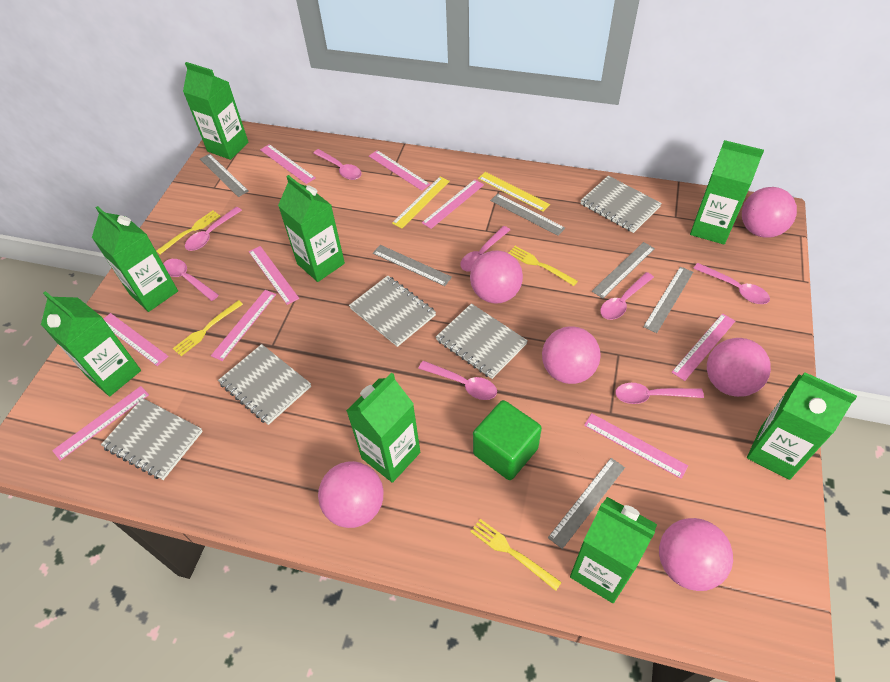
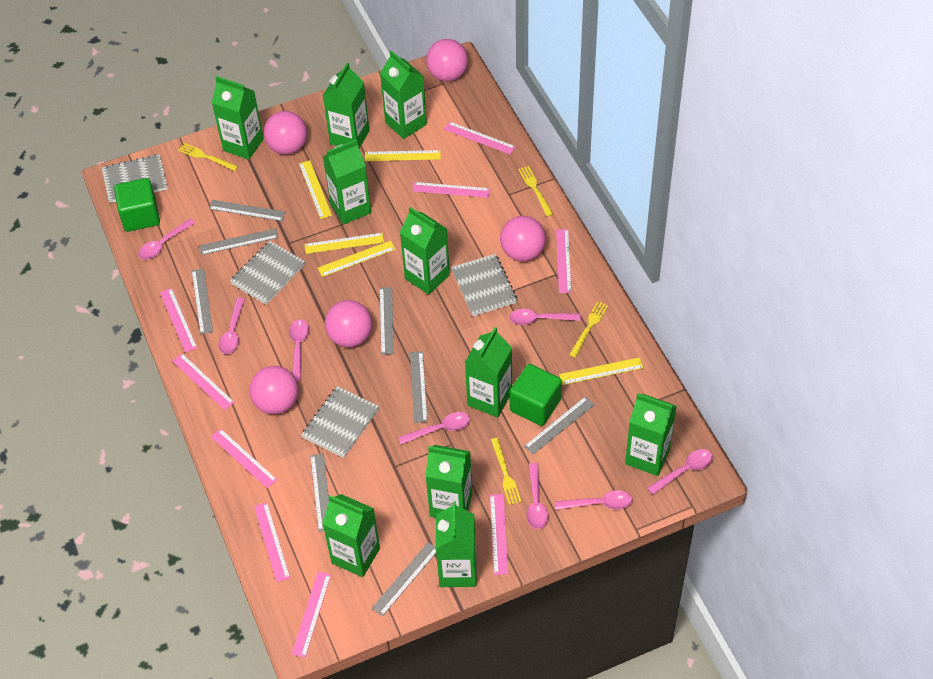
green carton: 8 -> 10
green cube: 1 -> 2
grey notebook: 5 -> 4
grey ruler: 6 -> 8
pink ball: 6 -> 5
yellow ruler: 2 -> 5

